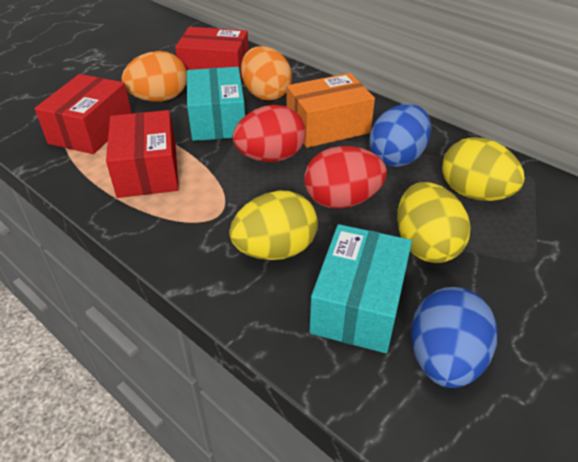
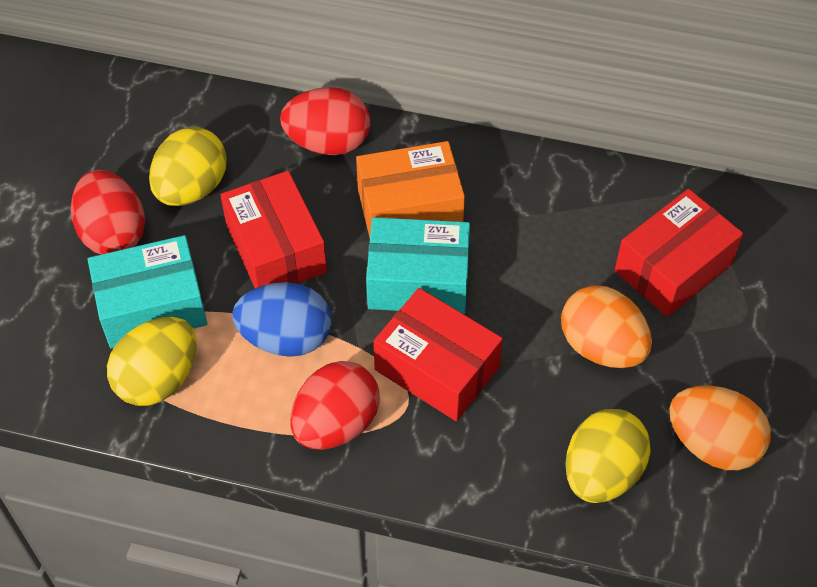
blue egg: 2 -> 1
red egg: 2 -> 3

